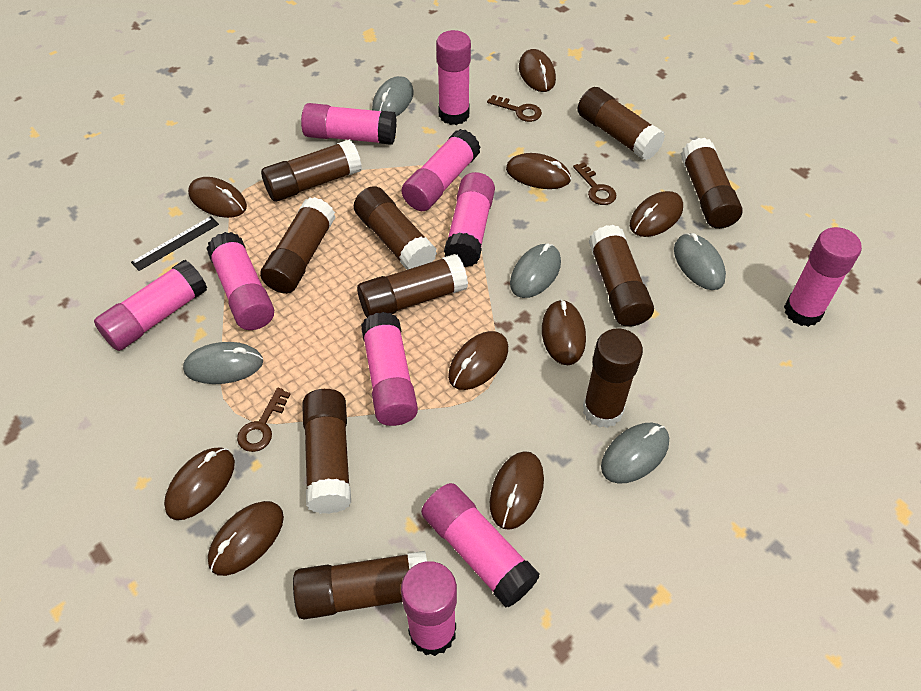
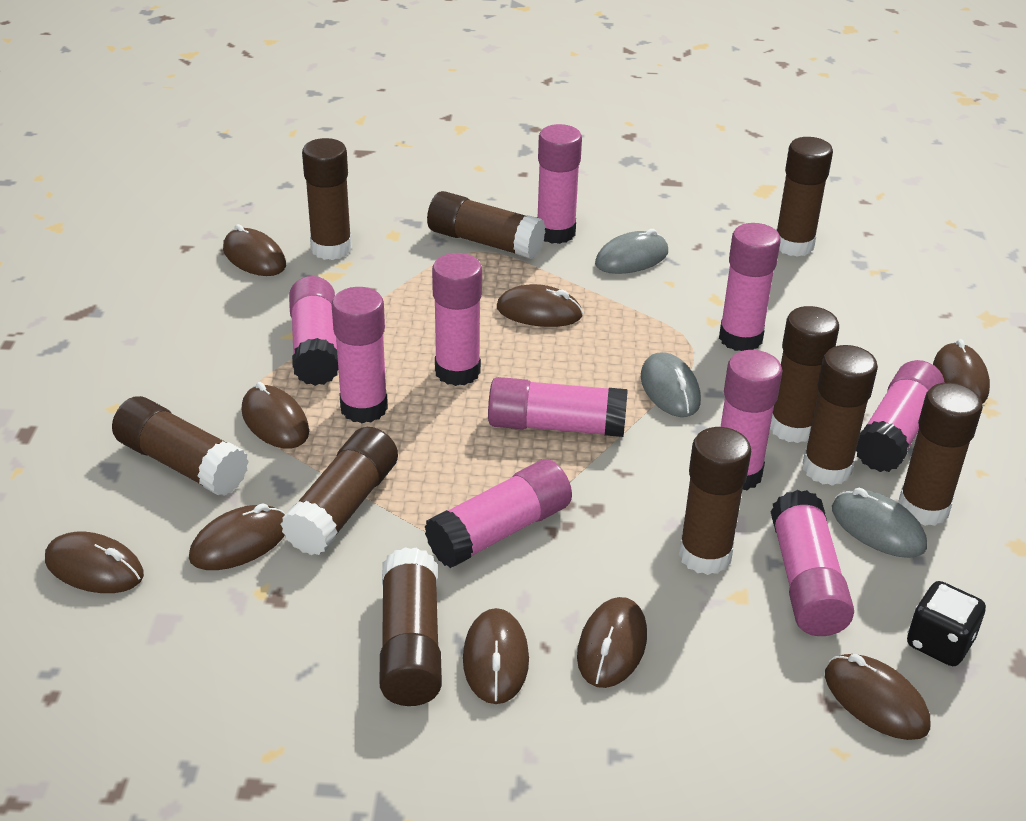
black dice: 0 -> 1
black ruler: 1 -> 0
brown key: 3 -> 0
grey mouse: 5 -> 3

